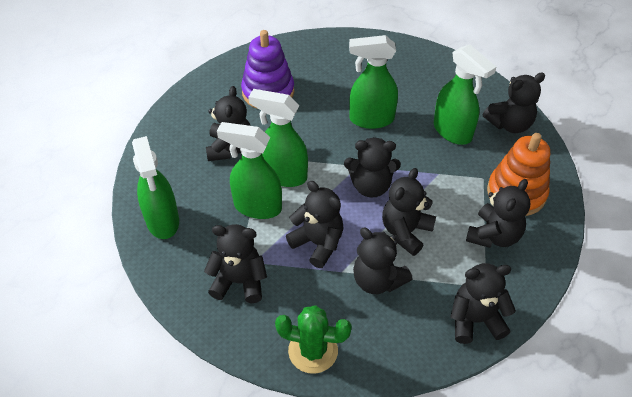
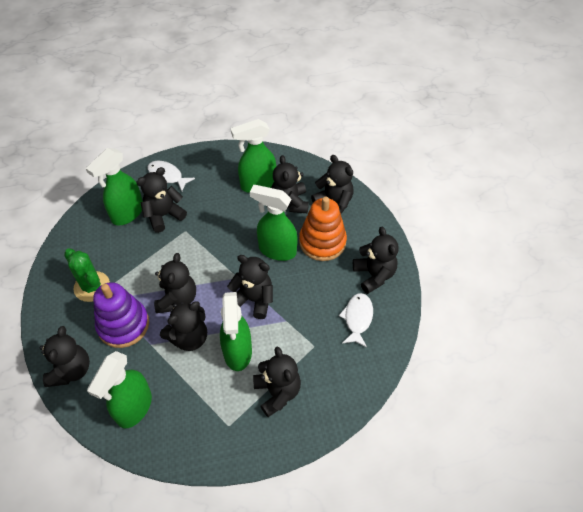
white fish: 0 -> 2

